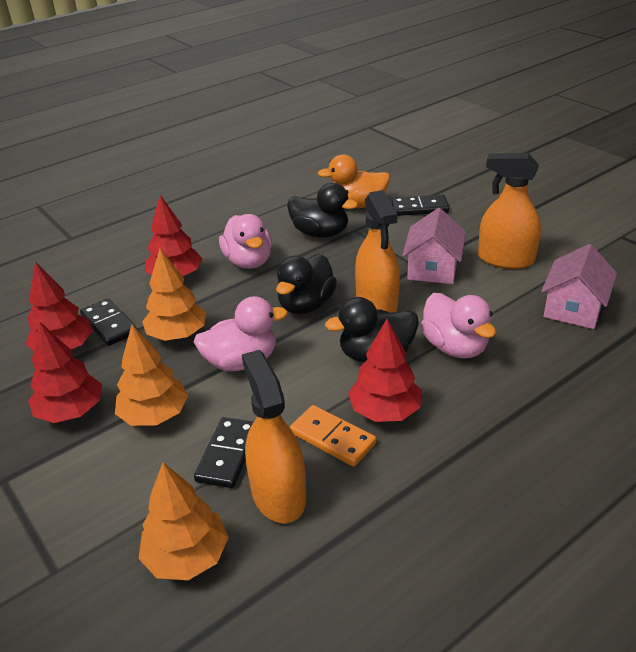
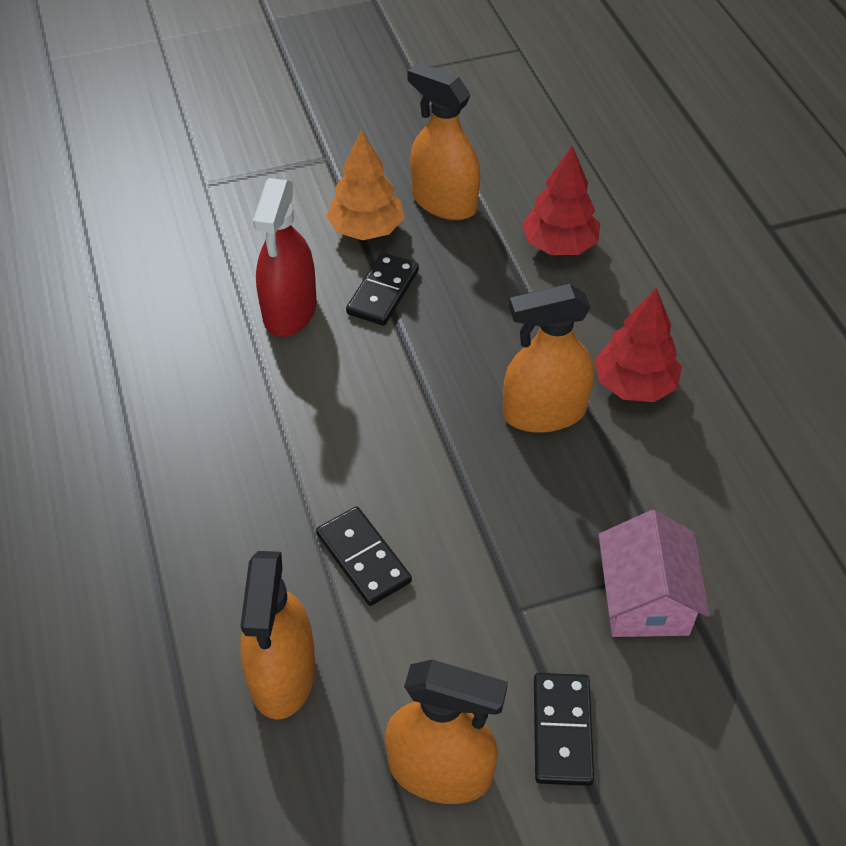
black duck: 3 -> 0
orange domino: 1 -> 0
orange duck: 1 -> 0
orange spray bottle: 3 -> 4
orange tree: 3 -> 1
pink duck: 3 -> 0
pink house: 2 -> 1
red spray bottle: 0 -> 1
red tree: 4 -> 2

